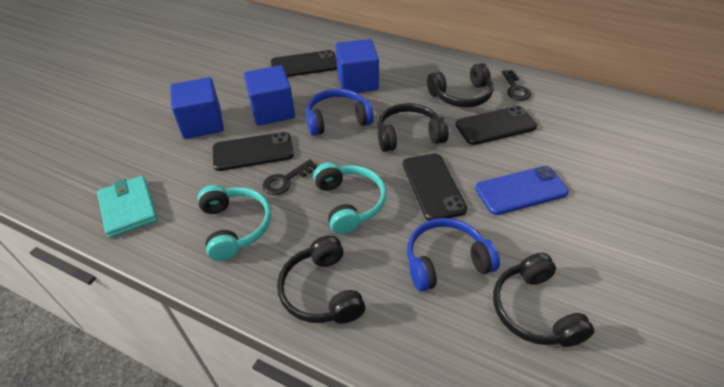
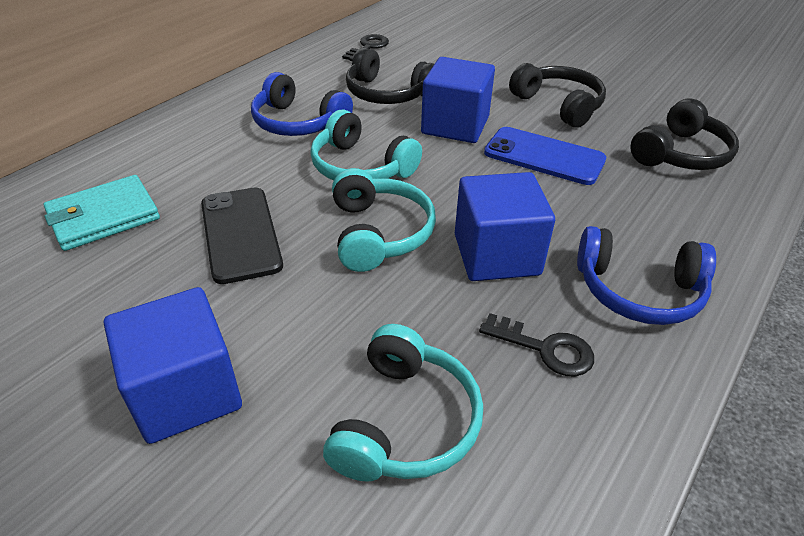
black headphones: 4 -> 3
black phone: 4 -> 1
turquoise headphones: 2 -> 3

